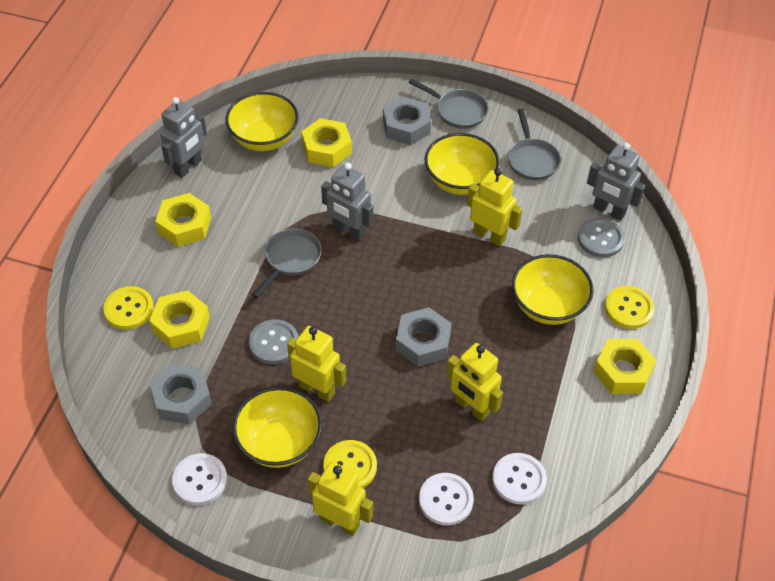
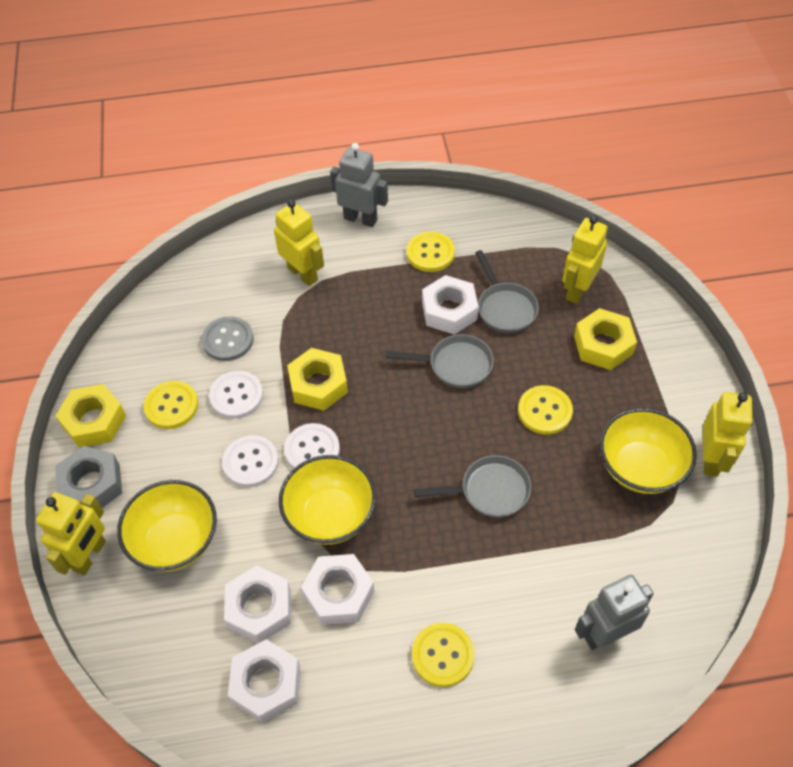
grey button: 2 -> 1
grey nut: 3 -> 1
grey robot: 3 -> 2
white nut: 0 -> 4
yellow bowl: 4 -> 3
yellow button: 3 -> 4
yellow nut: 4 -> 3

